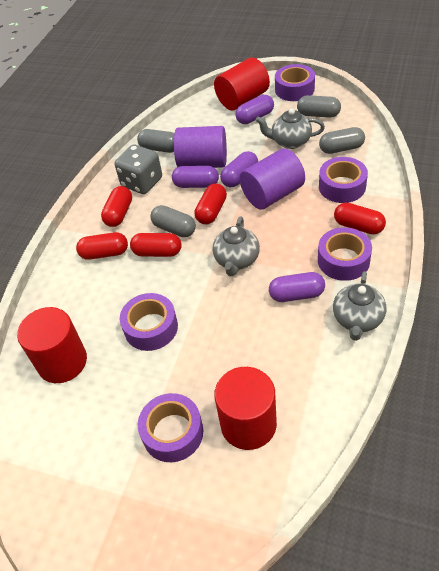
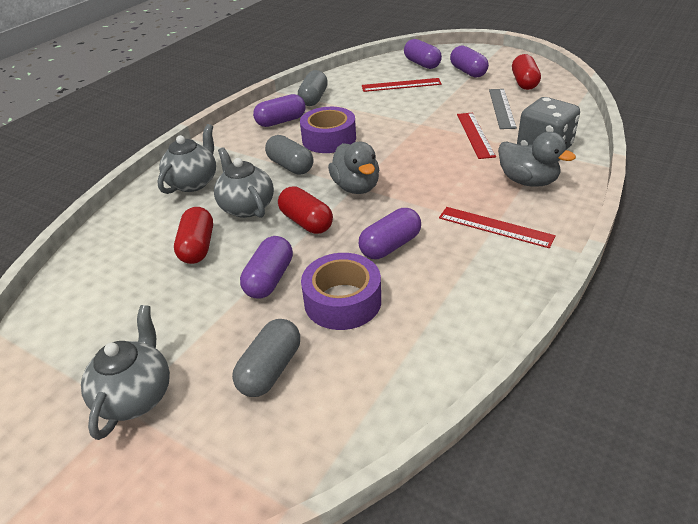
grey capsule: 4 -> 3
grey duck: 0 -> 2
grey ruler: 0 -> 1
purple capsule: 4 -> 5
purple cylinder: 2 -> 0
purple tape: 5 -> 2
red capsule: 5 -> 3
red cylinder: 3 -> 0
red ruler: 0 -> 3

